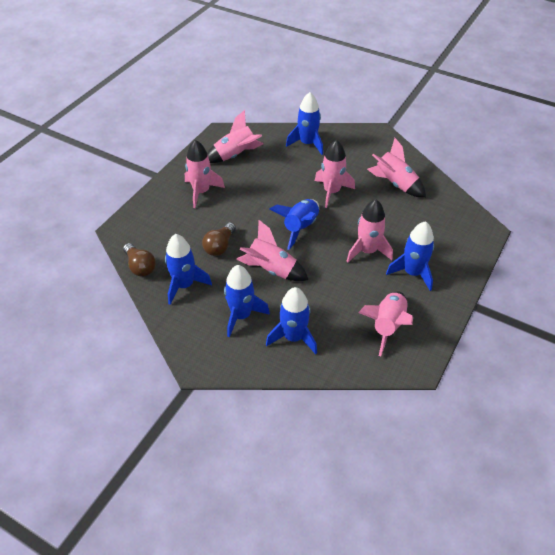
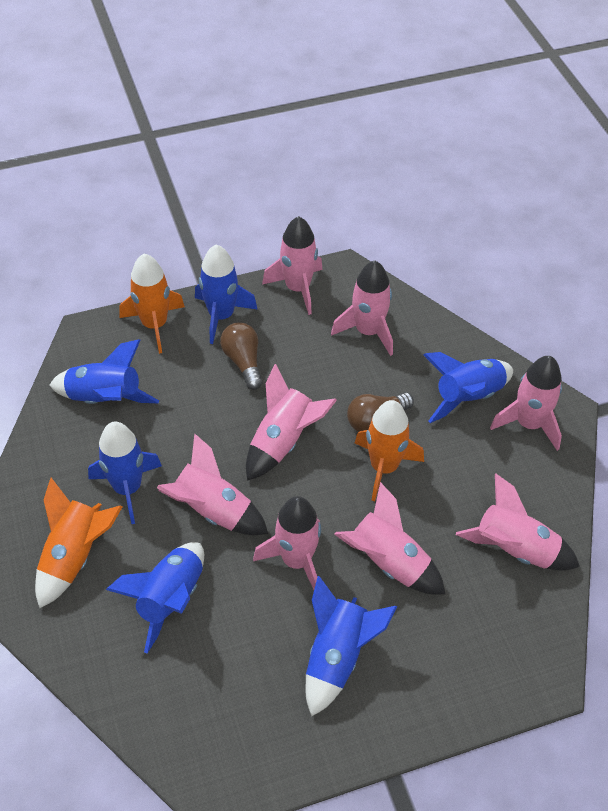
orange rocket: 0 -> 3
pink rocket: 7 -> 8

